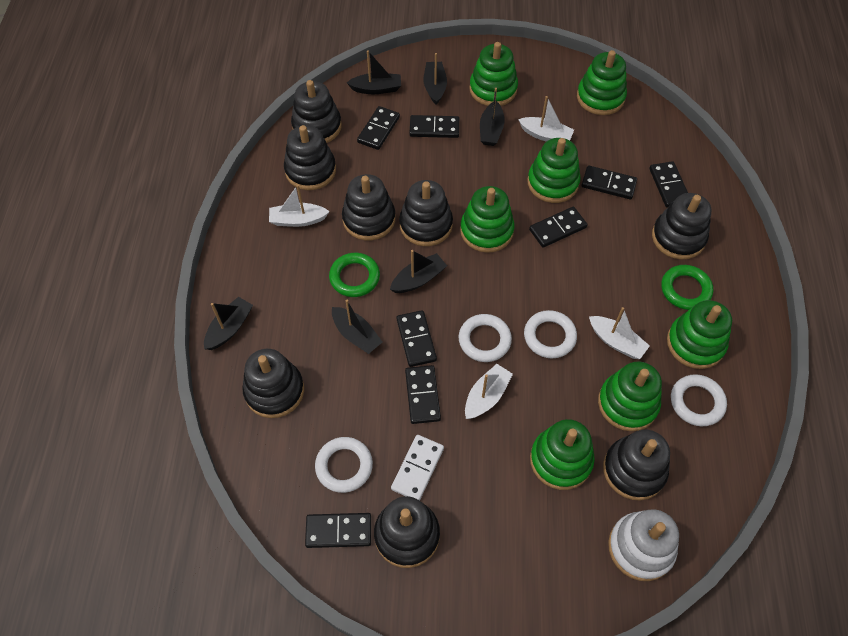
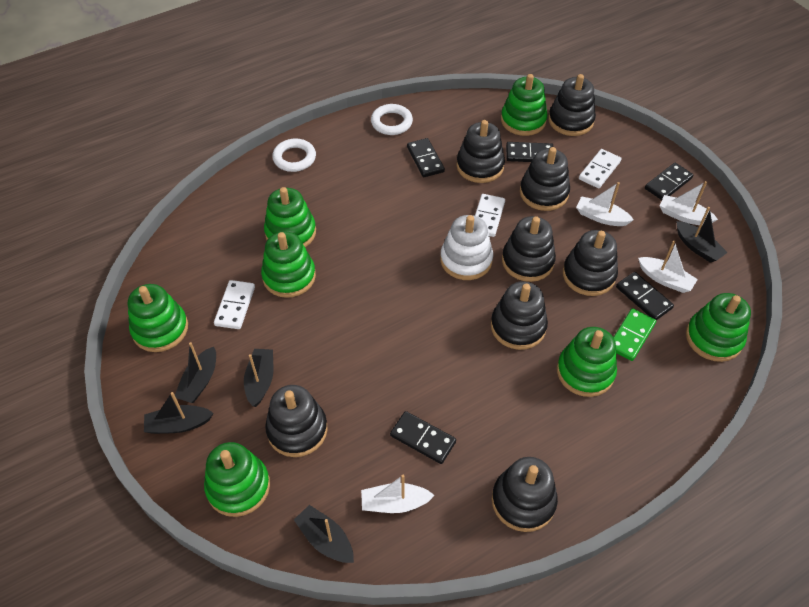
black boat: 6 -> 5
black domino: 8 -> 5
green domino: 0 -> 1
green ring: 2 -> 0
white domino: 1 -> 3
white ring: 4 -> 2

